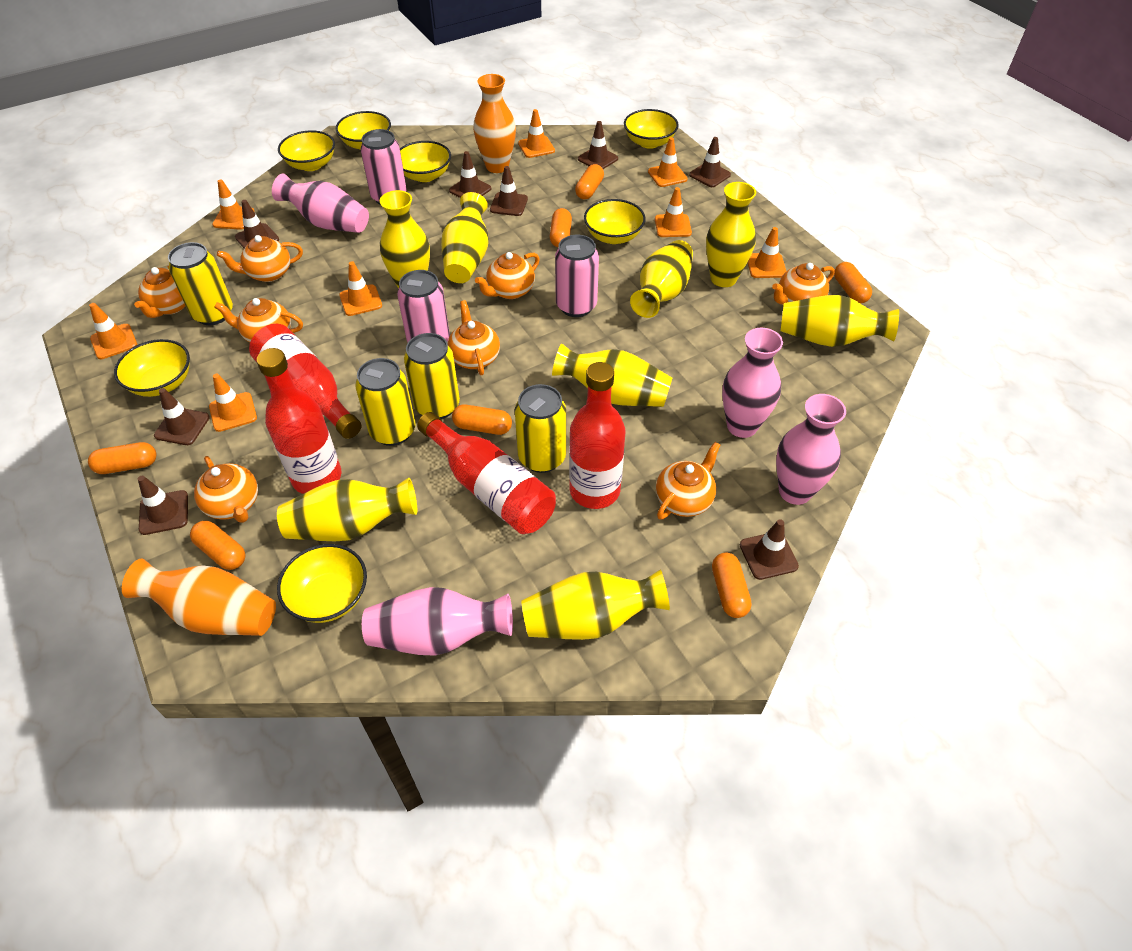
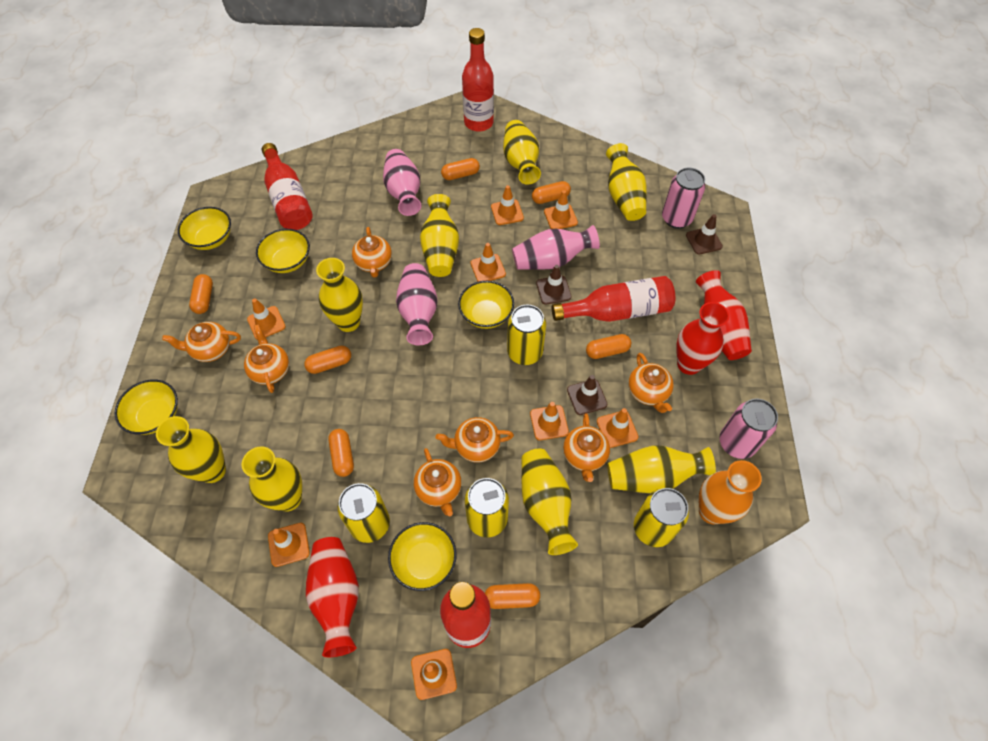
brown traffic cone: 8 -> 3
orange teapot: 8 -> 7
orange vase: 2 -> 1
pink can: 3 -> 2
pink vase: 4 -> 3
red vase: 0 -> 3
yellow bowl: 7 -> 5

